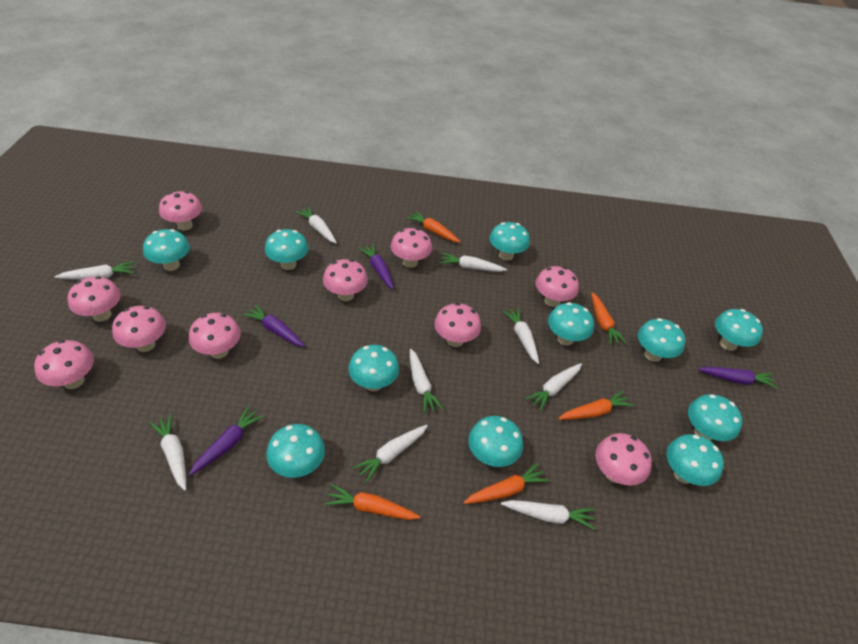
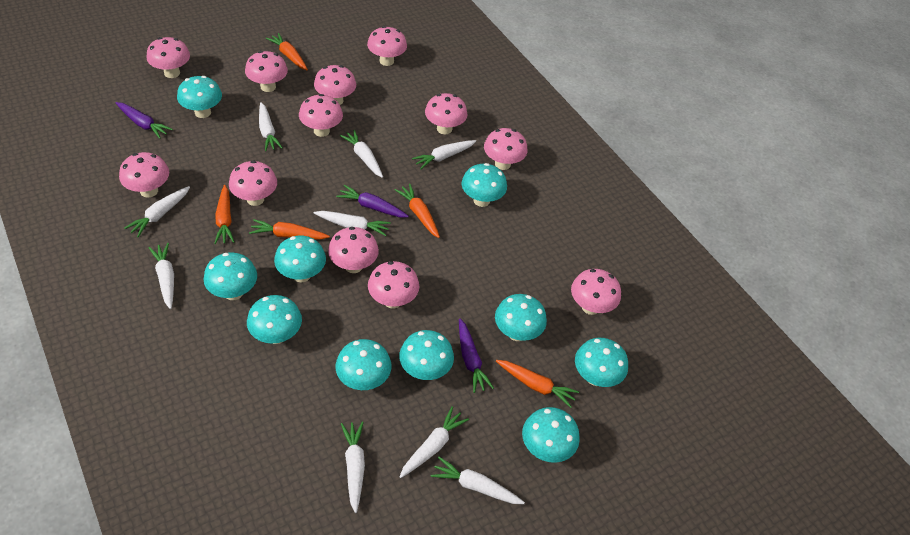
pink mushroom: 10 -> 12
purple carrot: 4 -> 3
turquoise mushroom: 11 -> 10

